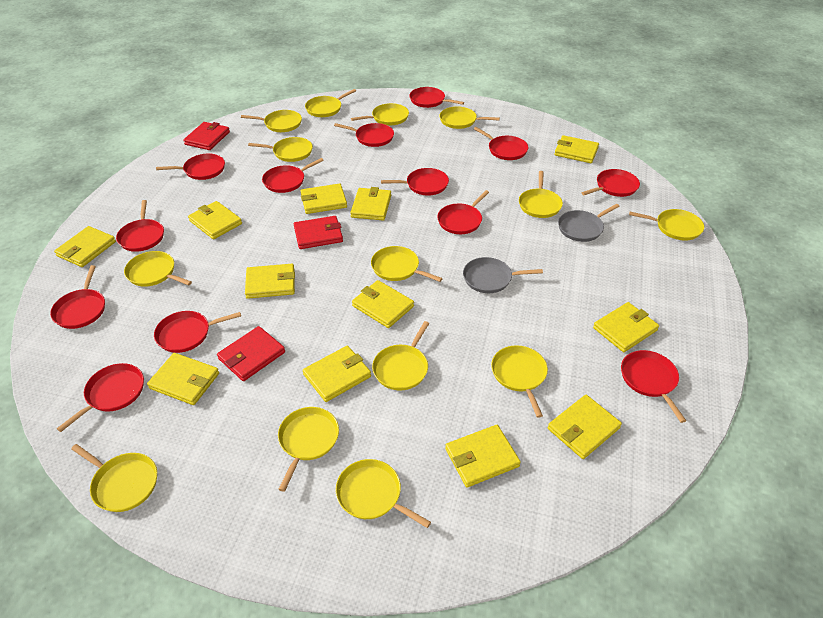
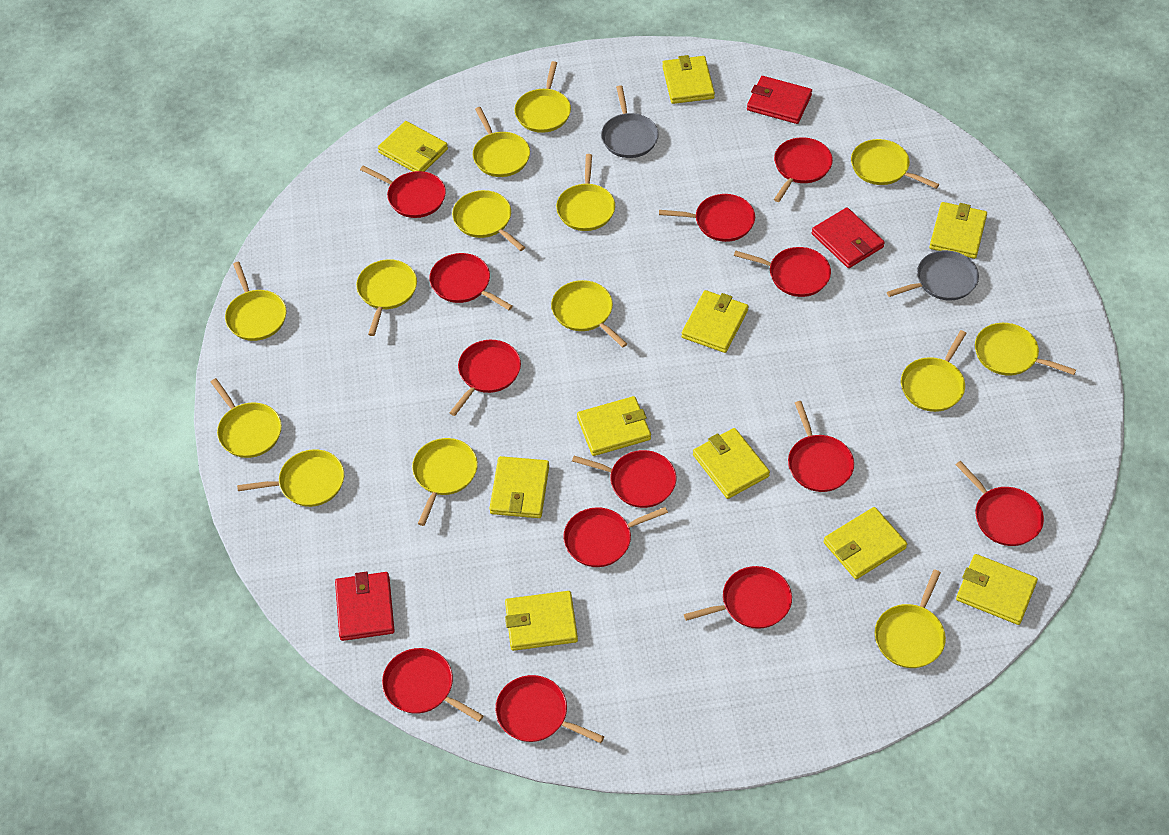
yellow wallet: 12 -> 10

